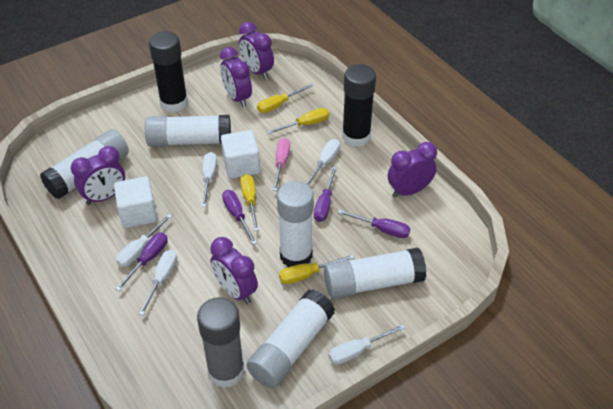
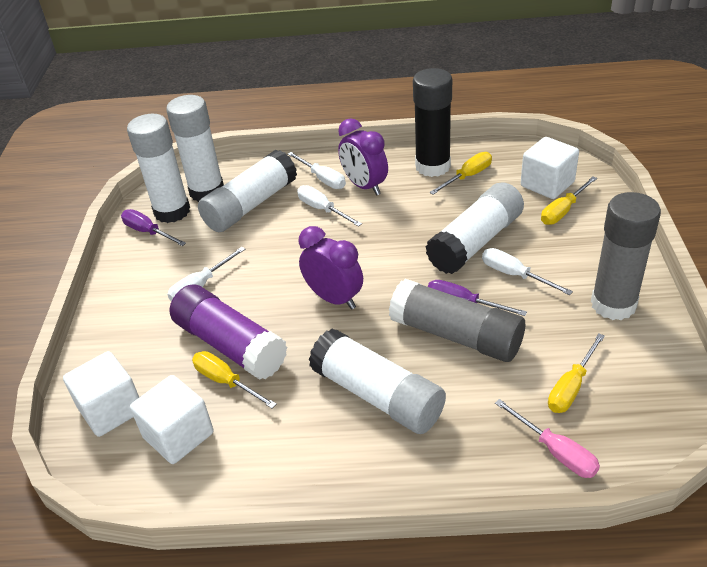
black glue stick: 2 -> 1
grey glue stick: 1 -> 2
purple clock: 5 -> 2
purple glue stick: 0 -> 1
purple screwdriver: 4 -> 2
white cube: 2 -> 3
white screwdriver: 5 -> 4

